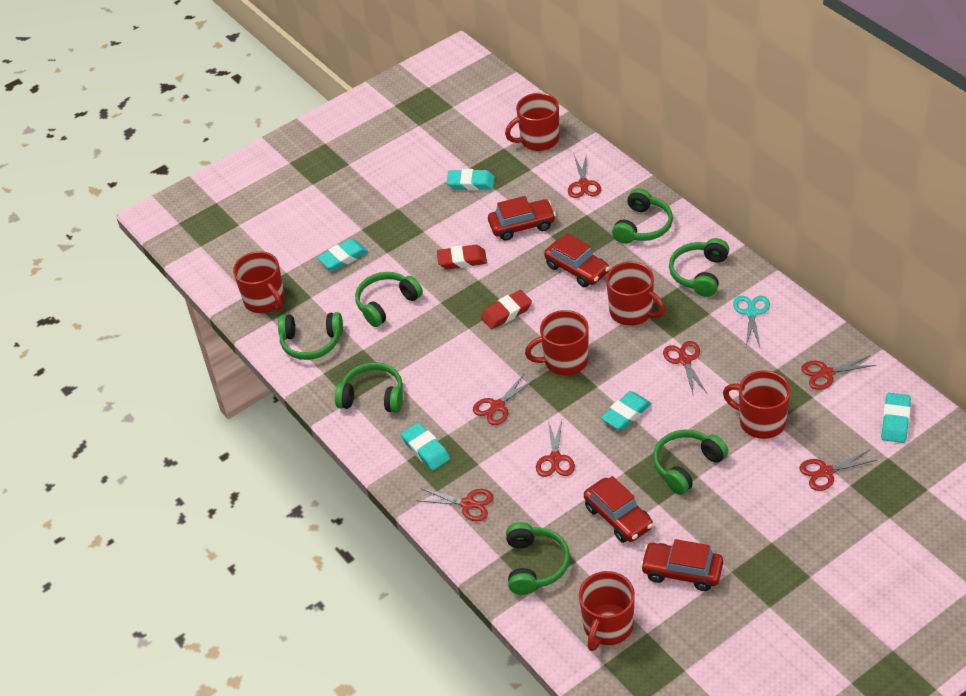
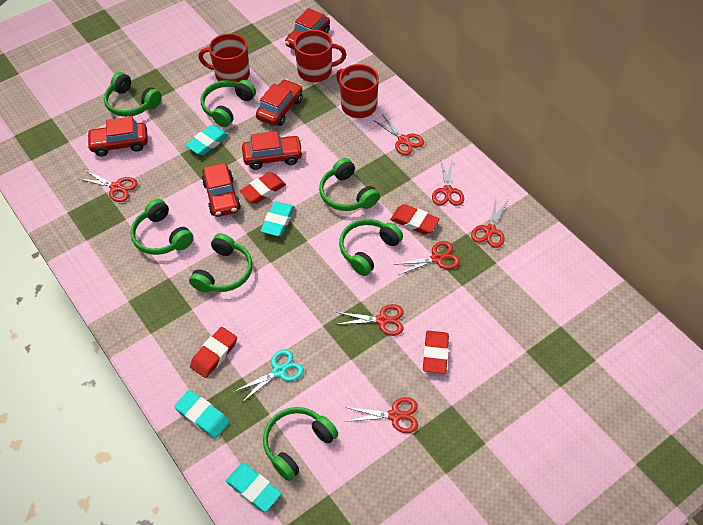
red car: 4 -> 5
red eraser: 2 -> 4
red mug: 6 -> 3
turquoise eraser: 5 -> 4

